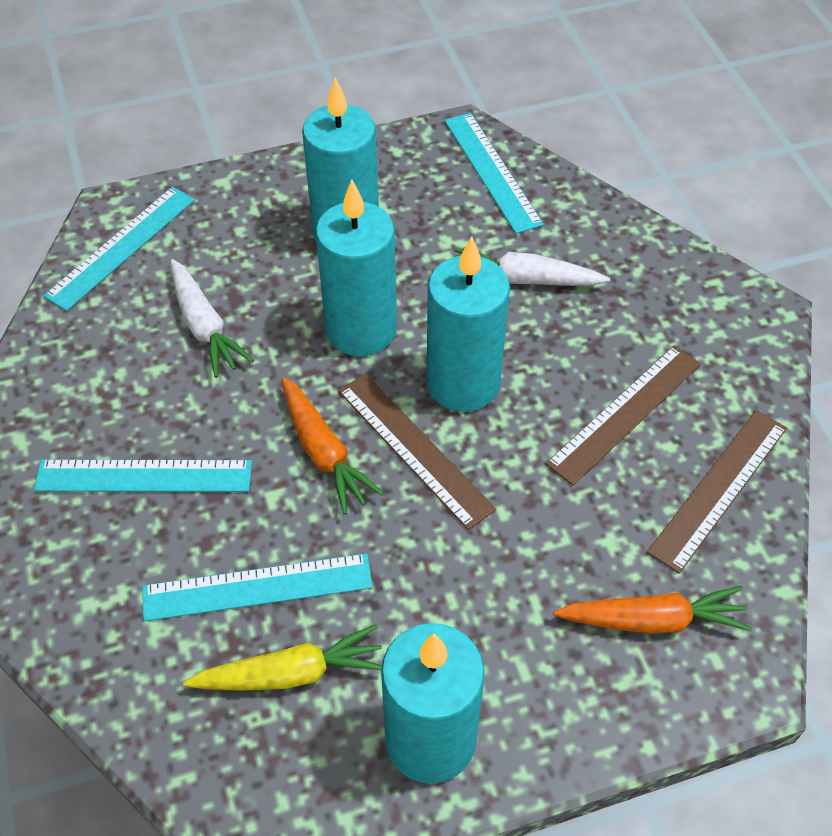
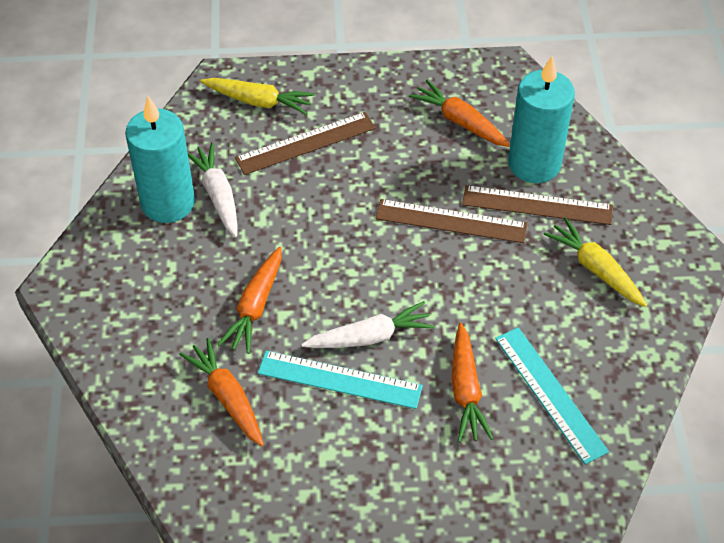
orange carrot: 2 -> 4
turquoise candle: 4 -> 2
turquoise ruler: 4 -> 2
yellow carrot: 1 -> 2

